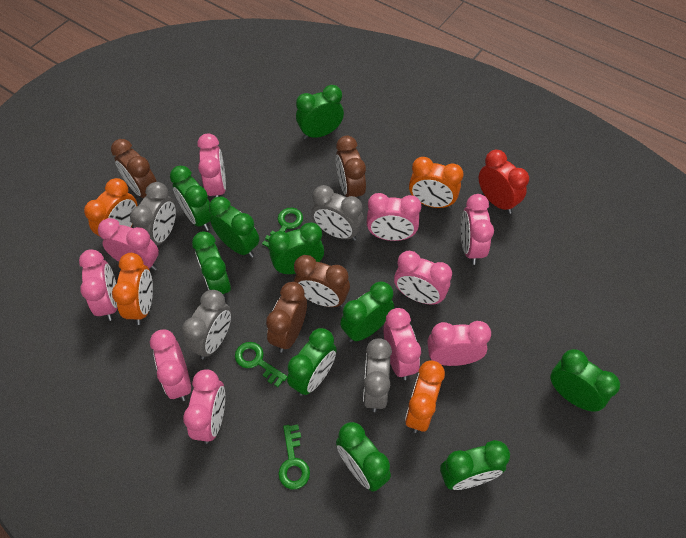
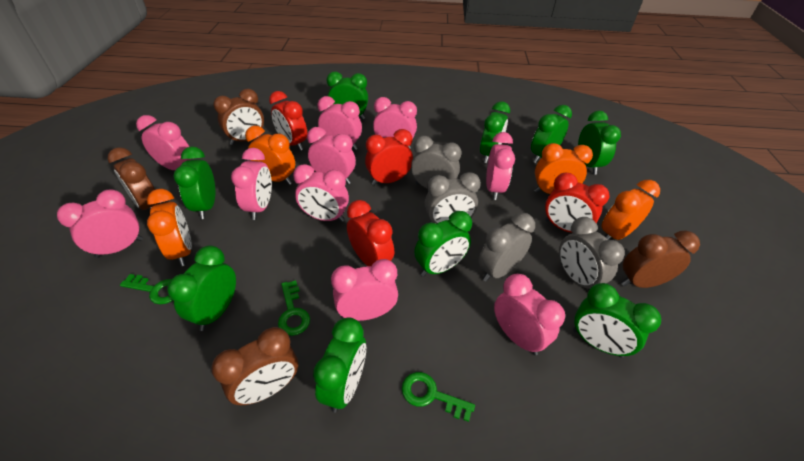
green clock: 10 -> 9
red clock: 1 -> 4

